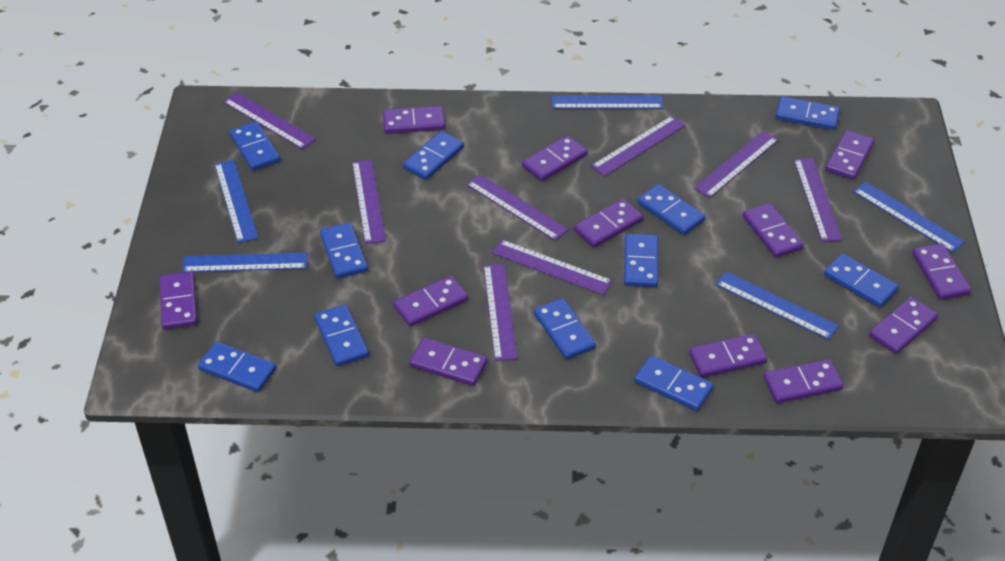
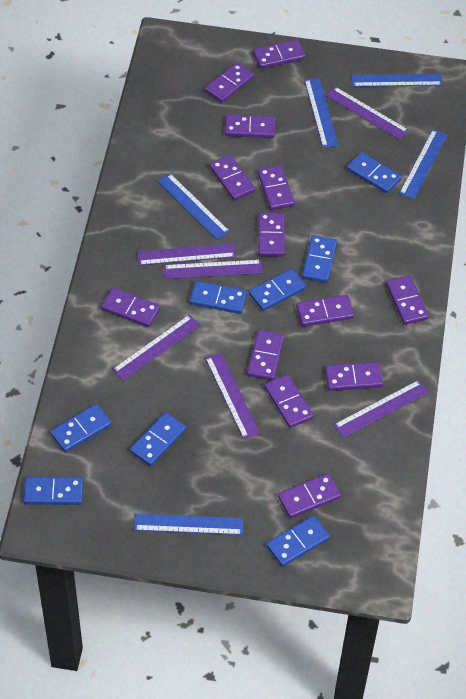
blue domino: 11 -> 8
purple domino: 12 -> 13
purple ruler: 8 -> 6

